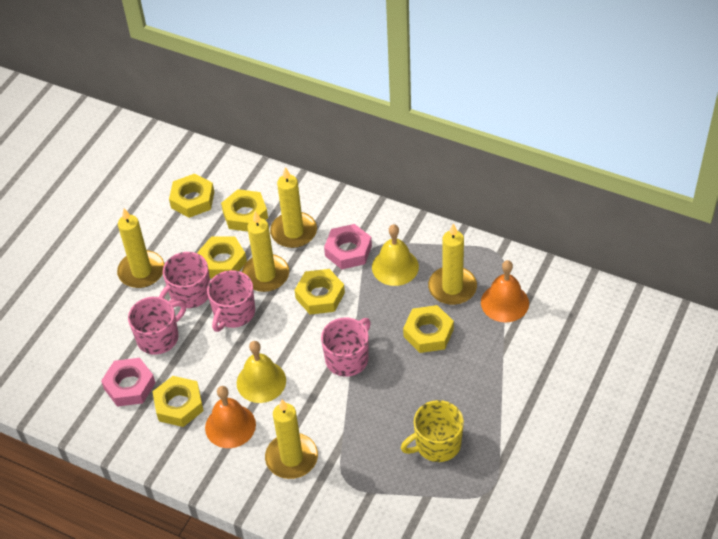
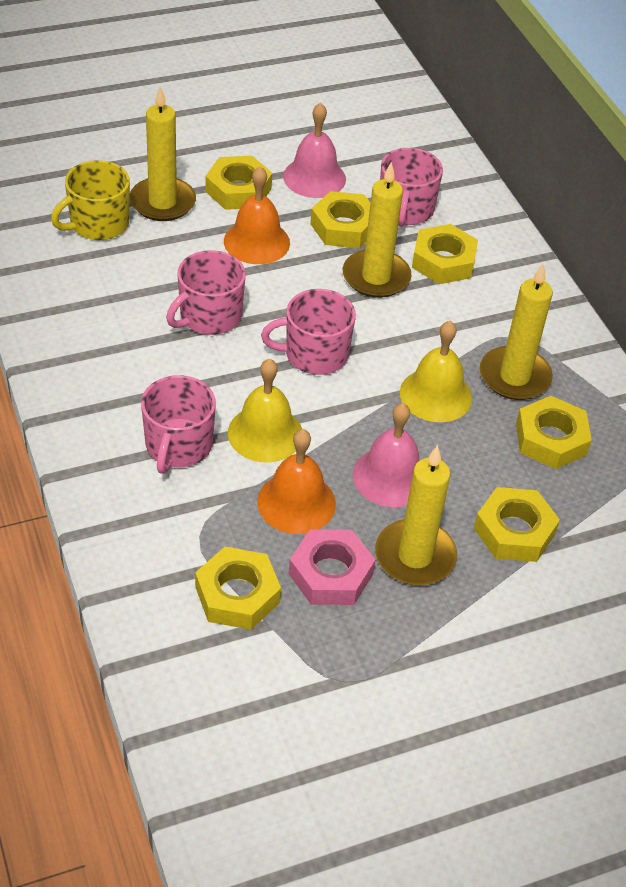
pink bell: 0 -> 2
pink nut: 2 -> 1
yellow candle: 5 -> 4

